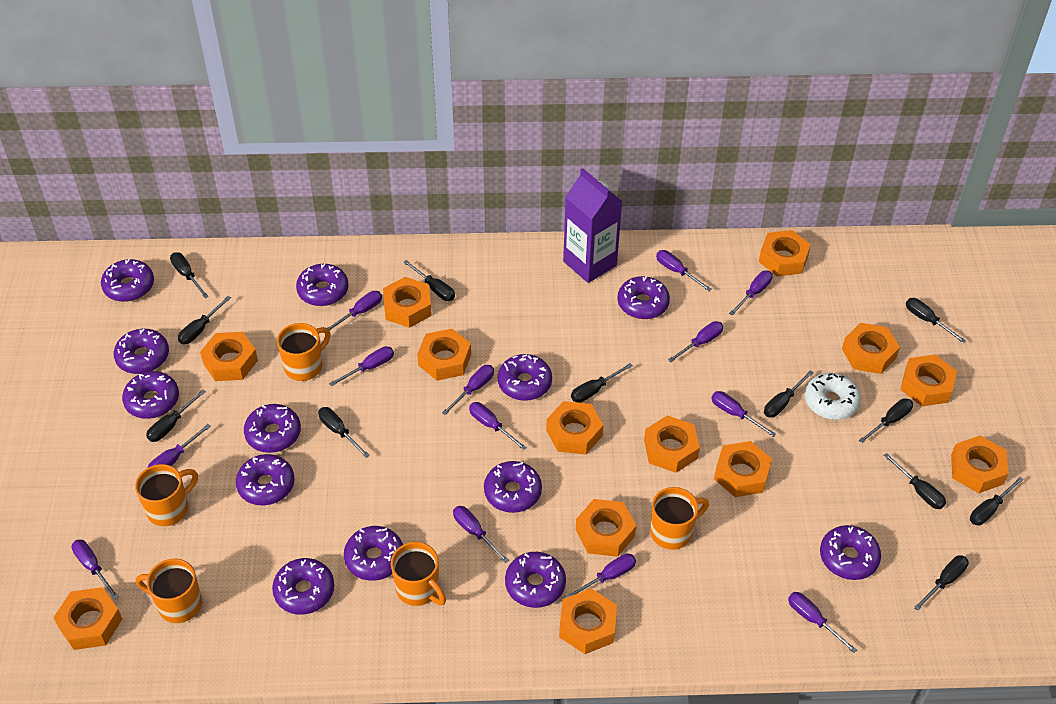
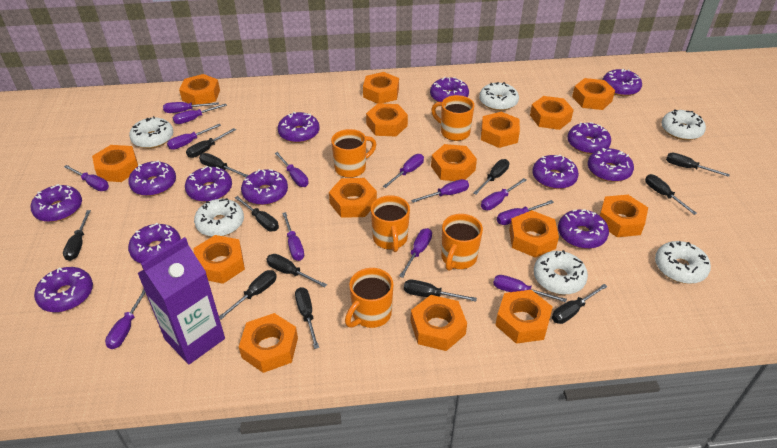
orange nut: 13 -> 15
white donut: 1 -> 6

